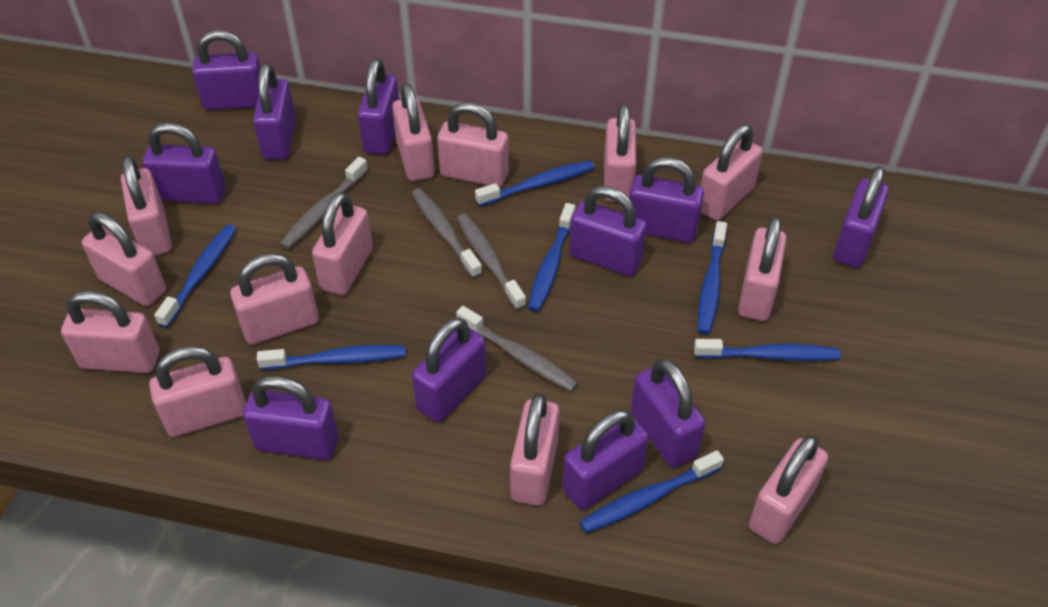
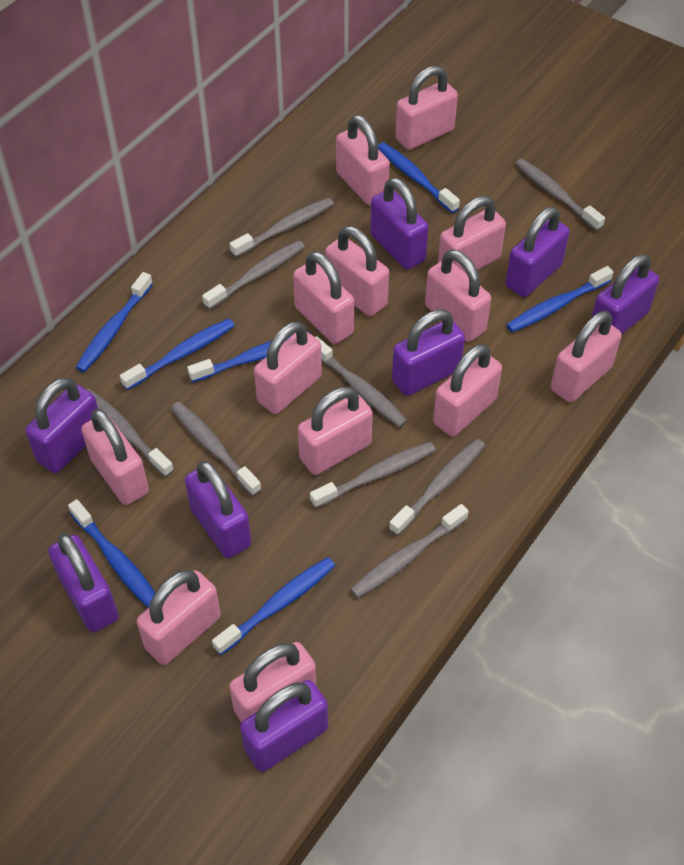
grey toothbrush: 4 -> 9
purple padlock: 11 -> 8

